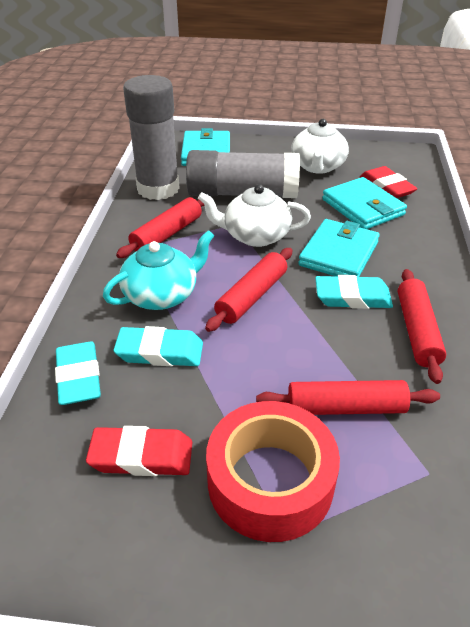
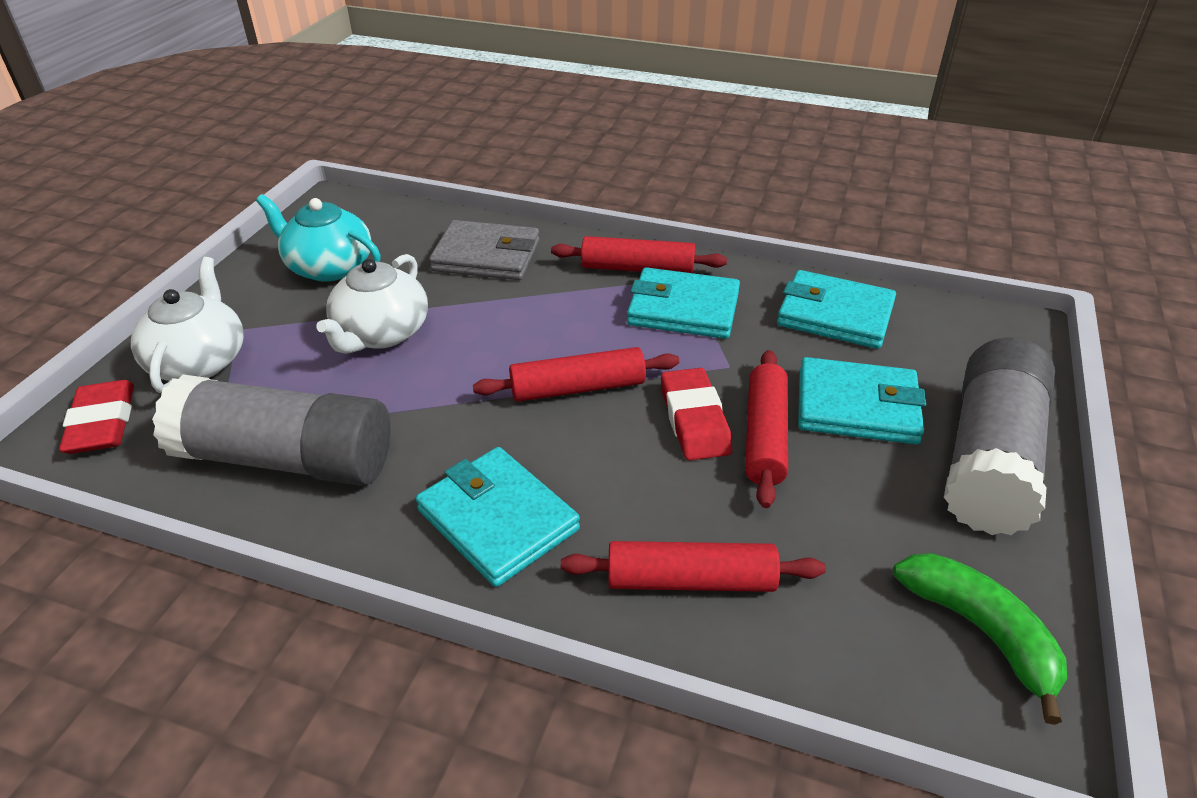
green banana: 0 -> 1
grey wallet: 0 -> 1
red tape: 1 -> 0
turquoise eraser: 3 -> 0
turquoise wallet: 3 -> 4

